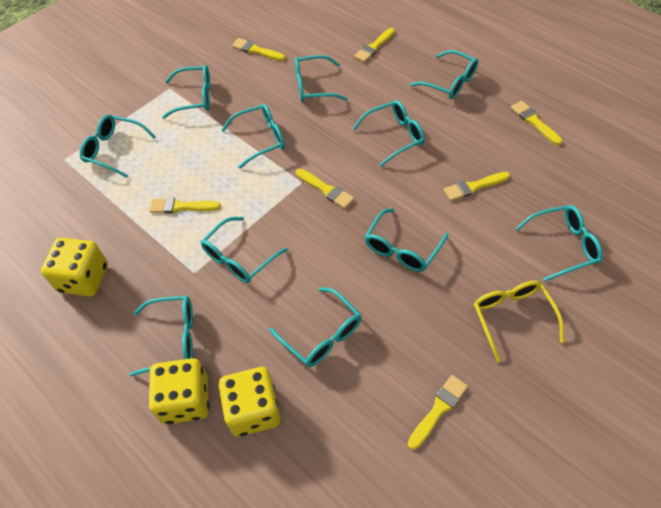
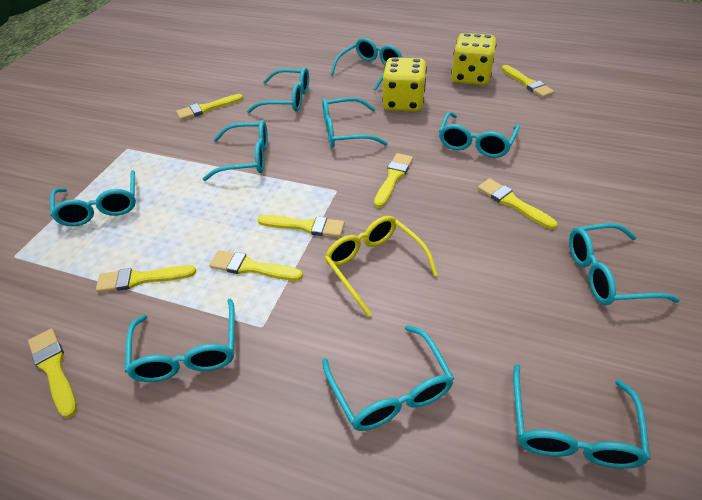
turquoise glasses: 11 -> 10
yellow brush: 7 -> 8
yellow dice: 3 -> 2

